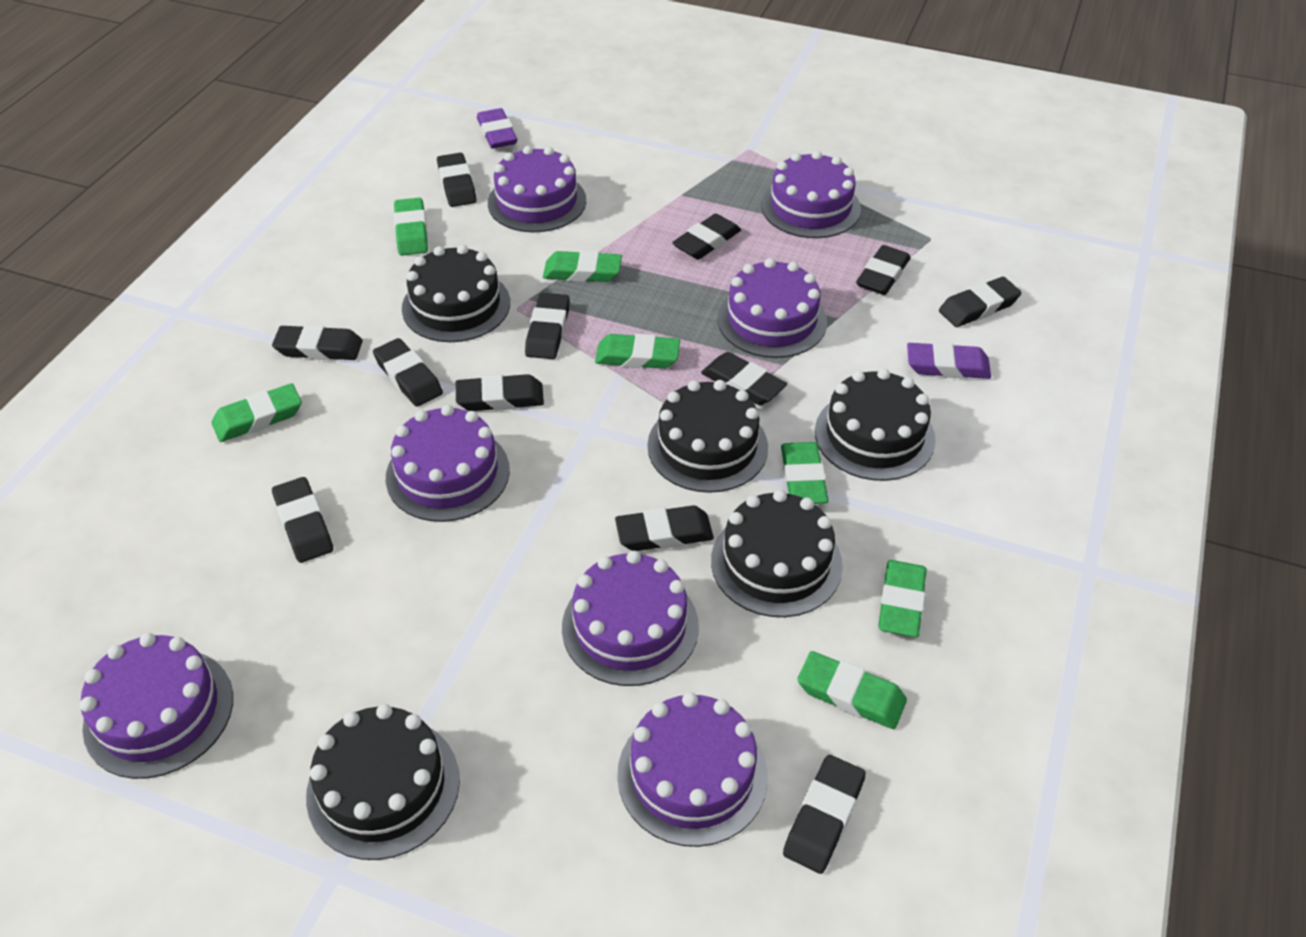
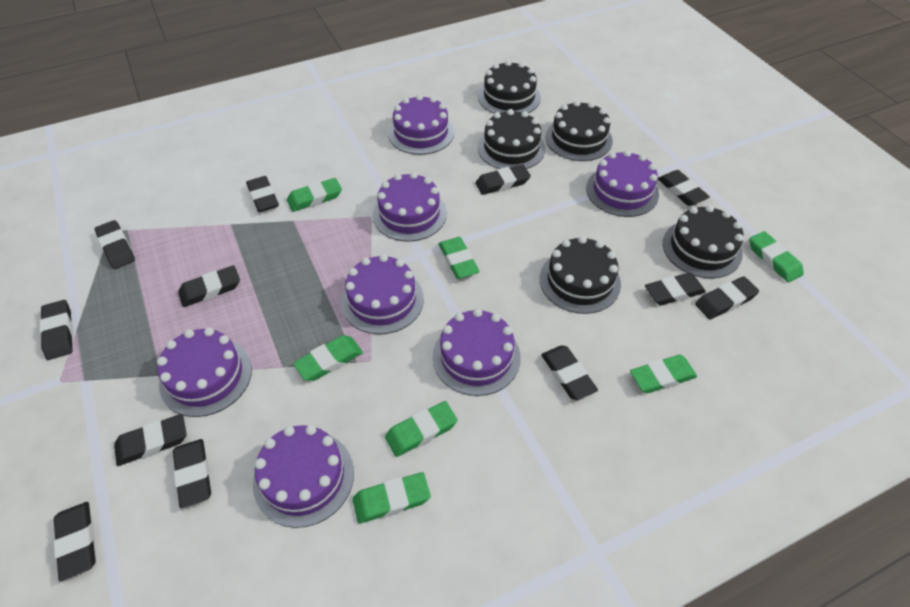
purple eraser: 2 -> 0

